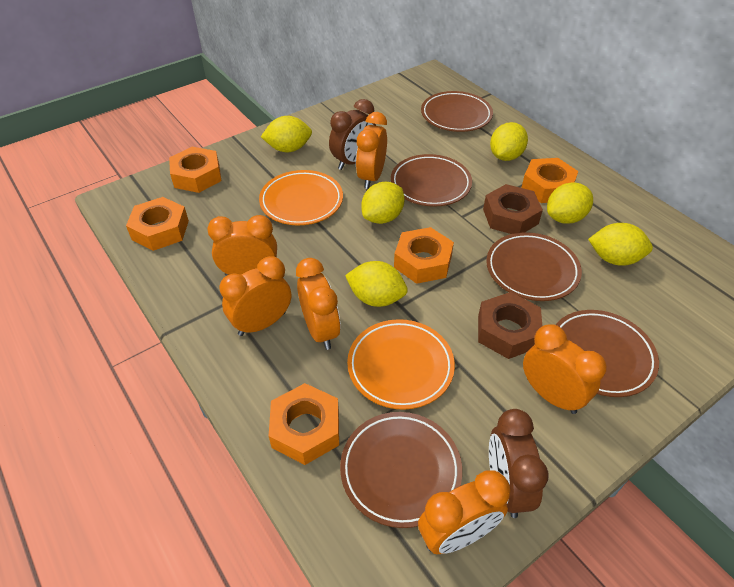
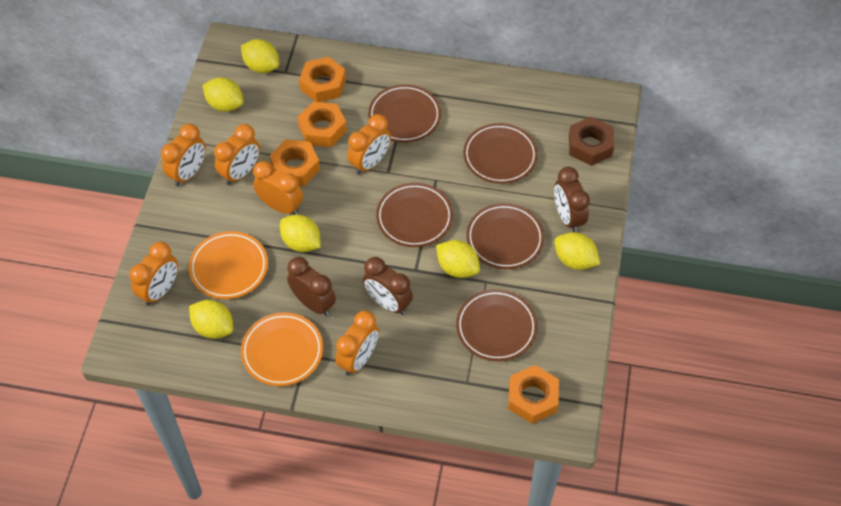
brown clock: 2 -> 3
brown nut: 2 -> 1
orange nut: 5 -> 4

